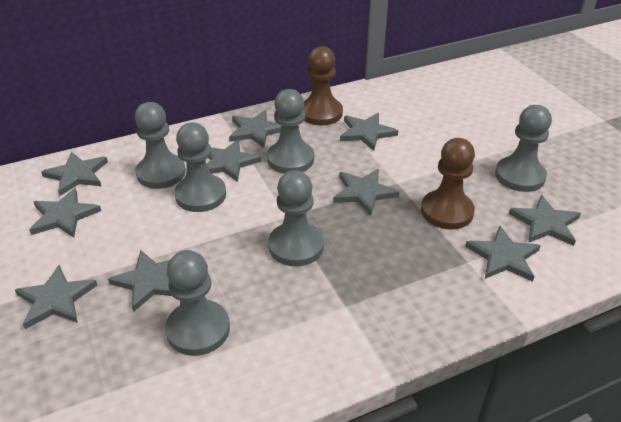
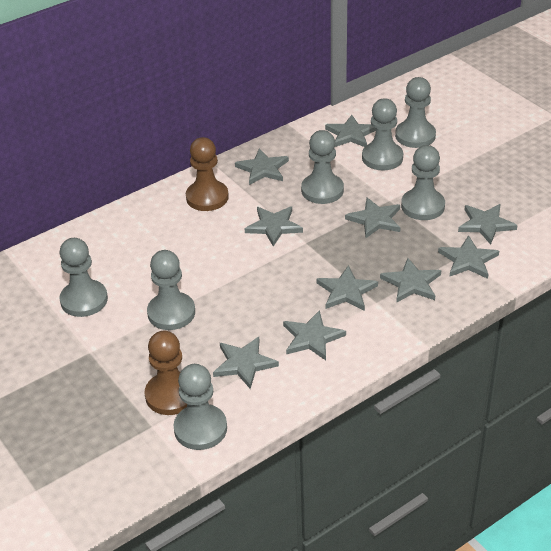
grey pawn: 6 -> 7

